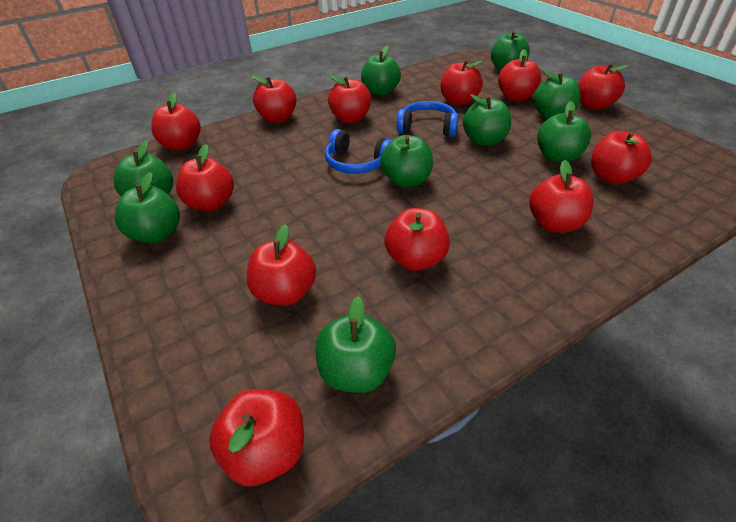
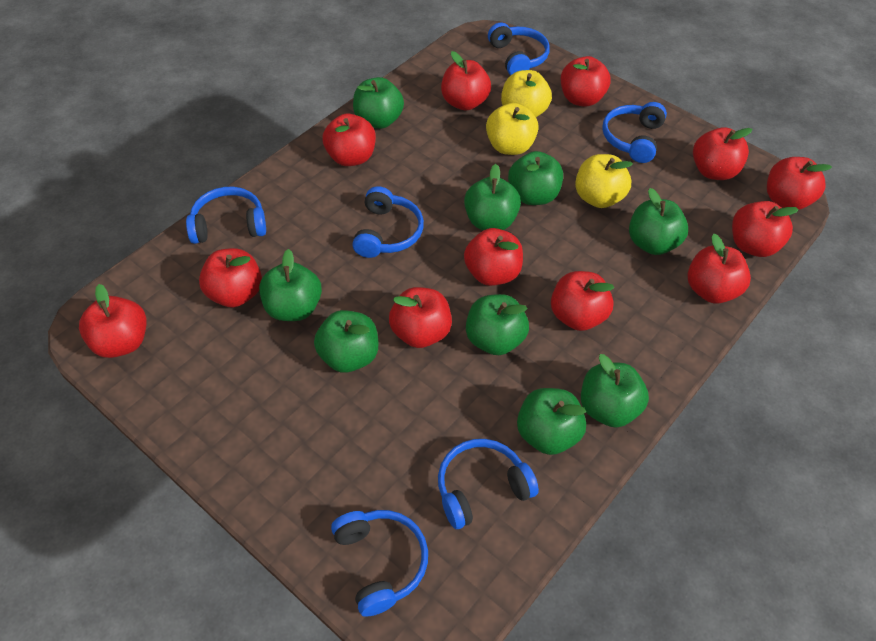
blue headphones: 2 -> 6
yellow apple: 0 -> 3

